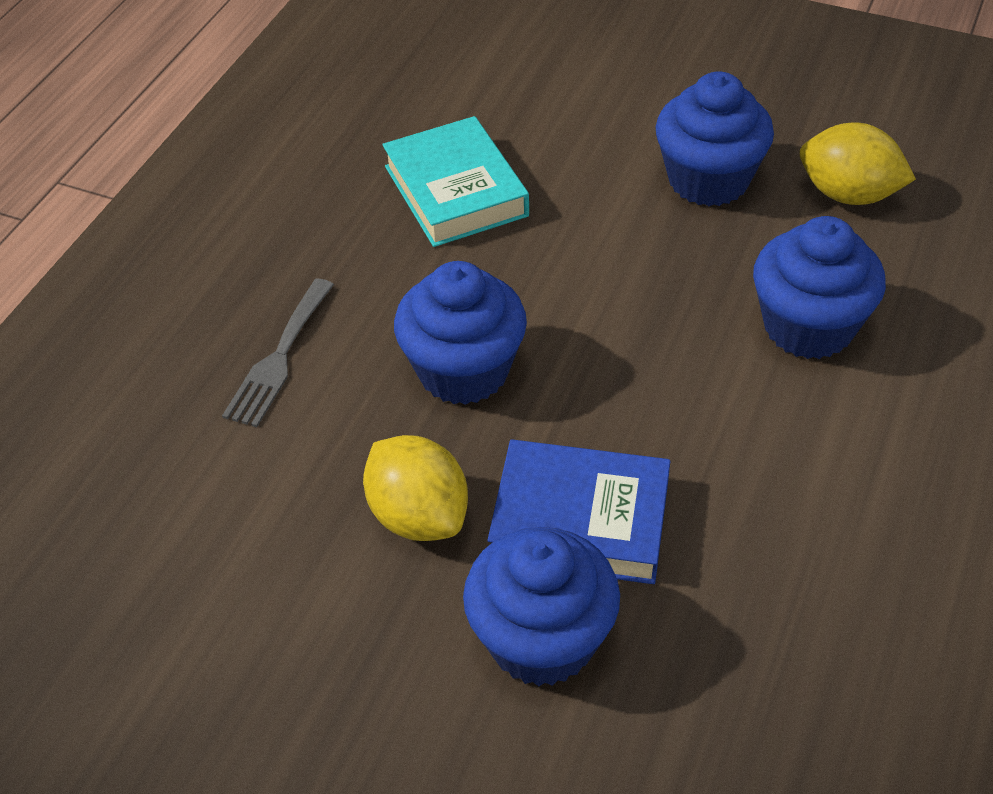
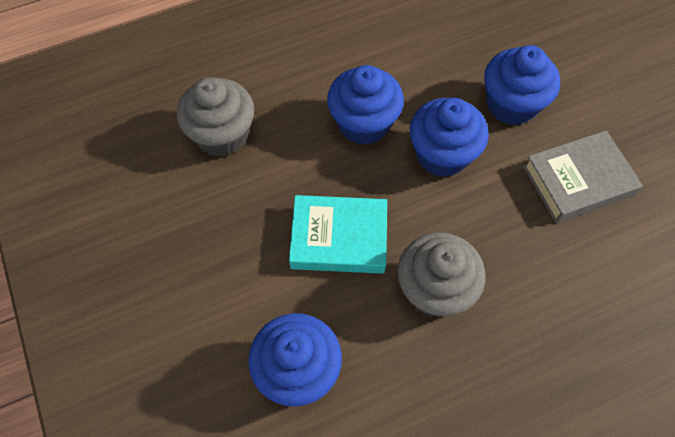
blue book: 1 -> 0
grey book: 0 -> 1
grey cupcake: 0 -> 2
grey fork: 1 -> 0
yellow lemon: 2 -> 0

